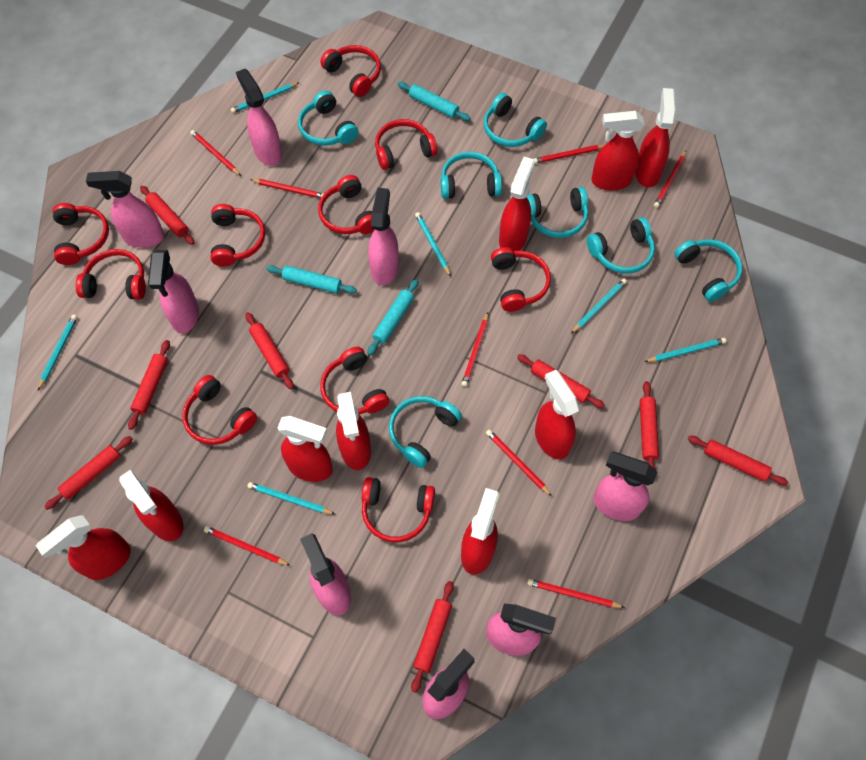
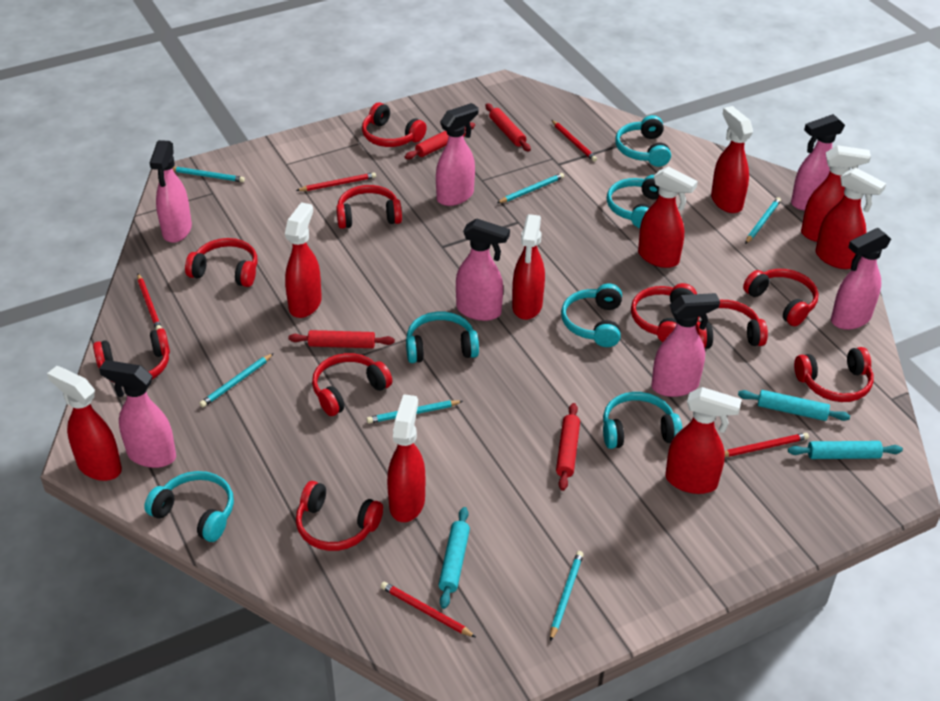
pink spray bottle: 8 -> 7
red pencil: 8 -> 5
red rolling pin: 8 -> 4
turquoise headphones: 7 -> 6

